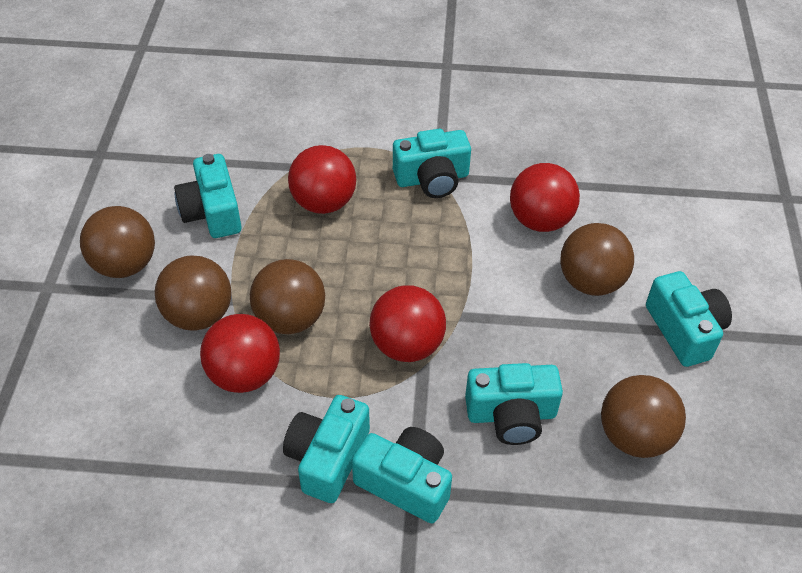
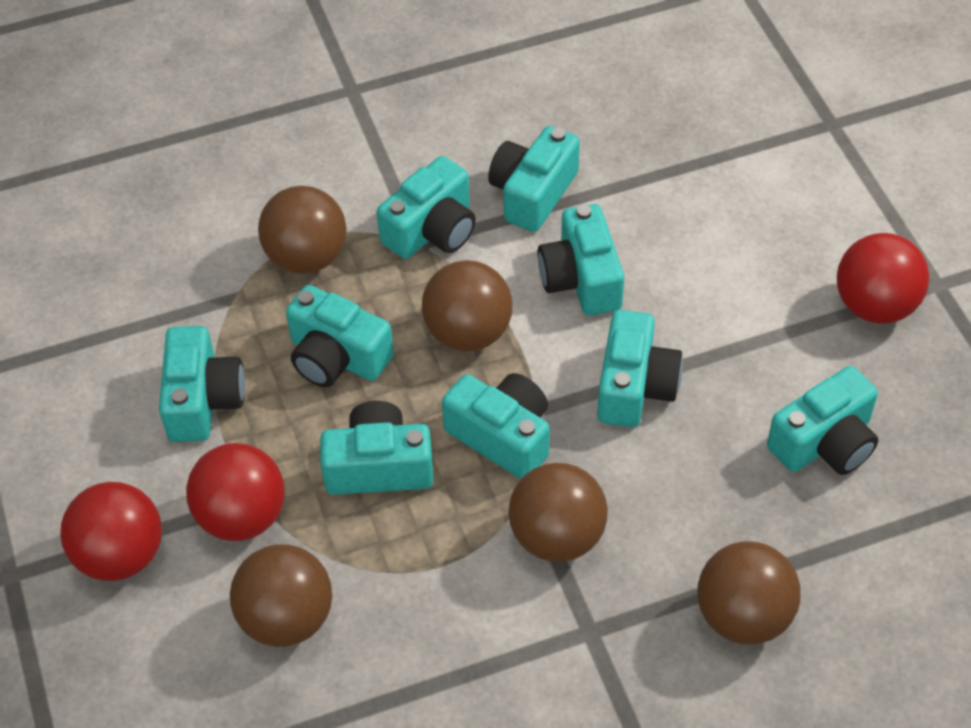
red ball: 4 -> 3
turquoise camera: 6 -> 9

